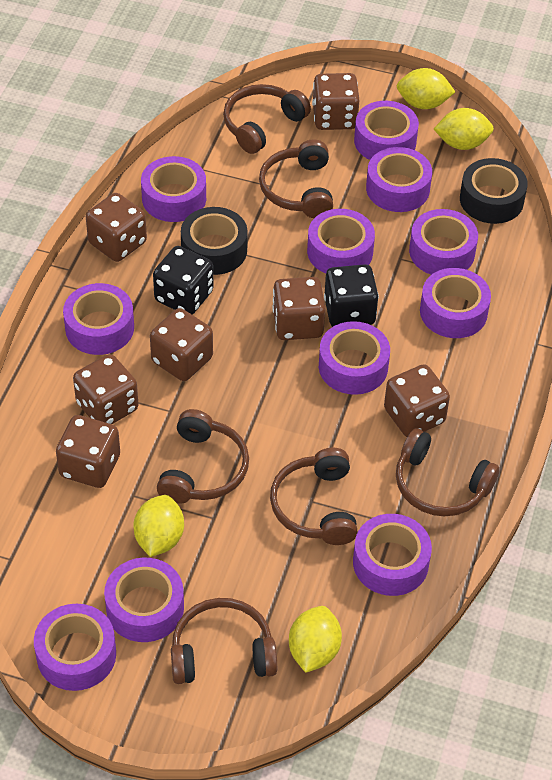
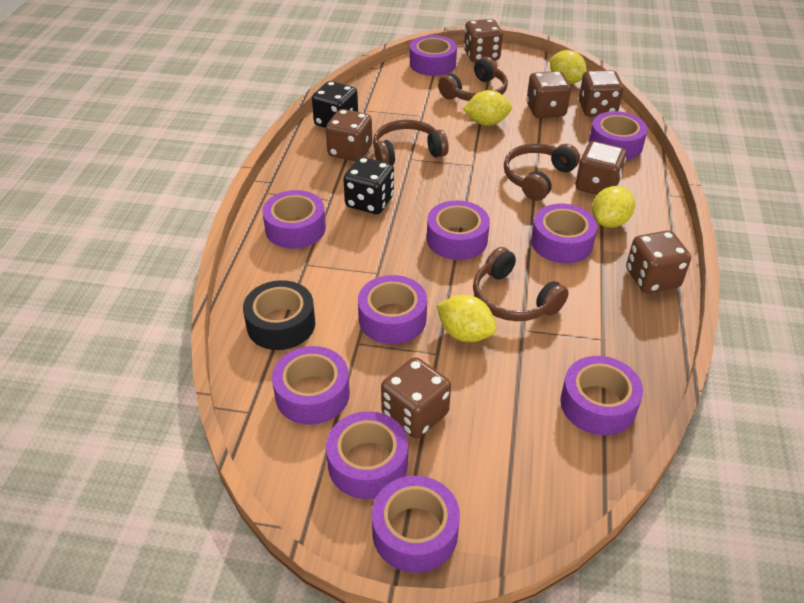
black tape: 2 -> 1
brown headphones: 6 -> 4
purple tape: 11 -> 10

